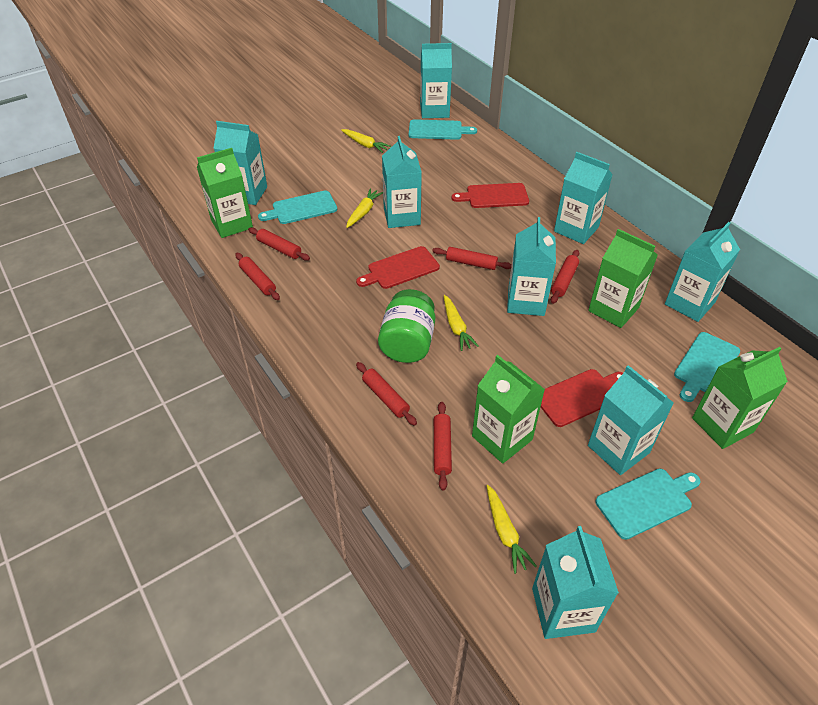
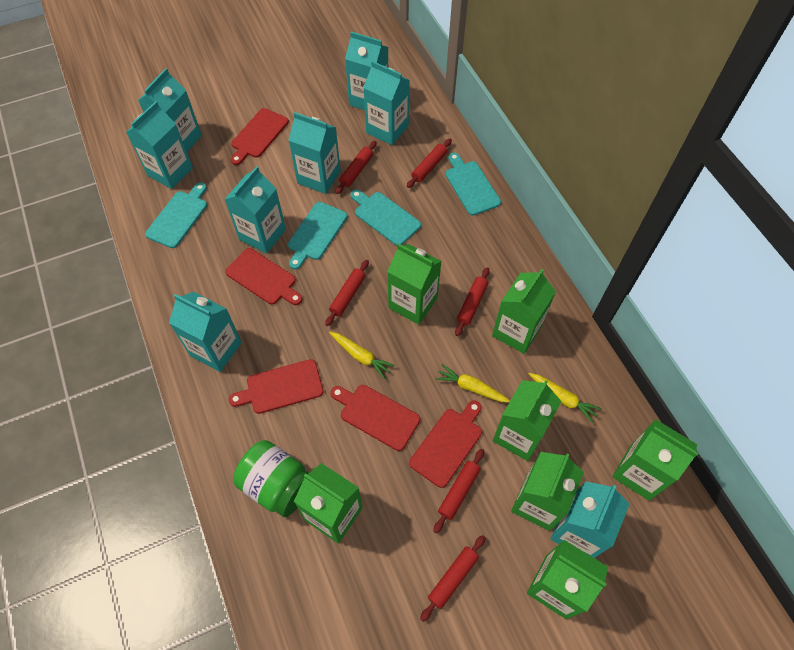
green carton: 4 -> 7
red cutting board: 3 -> 5
yellow carrot: 4 -> 3

